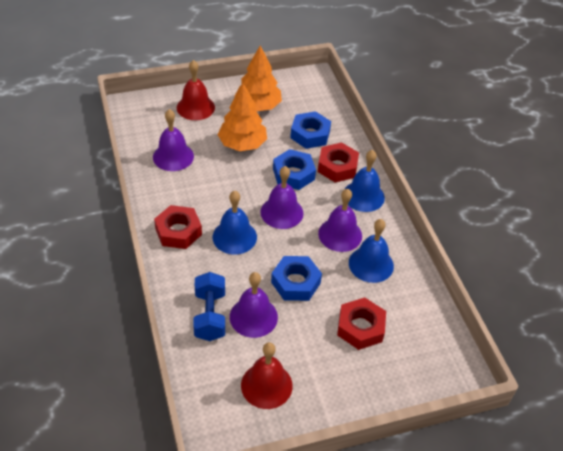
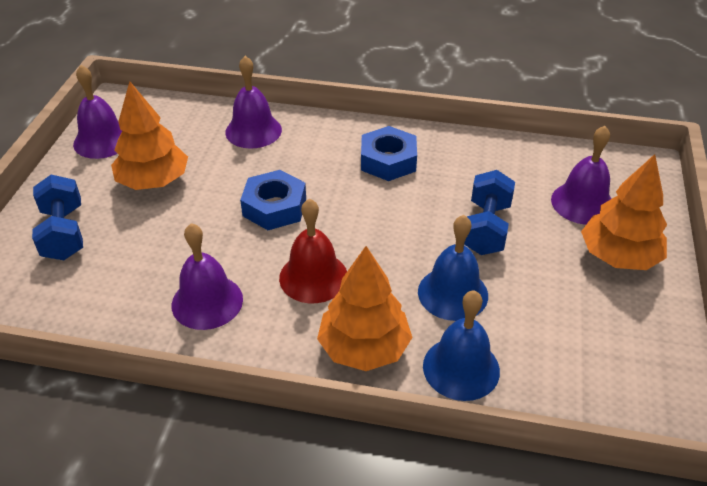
blue bell: 3 -> 2
blue dumbbell: 1 -> 2
blue nut: 3 -> 2
orange tree: 2 -> 3
red bell: 2 -> 1
red nut: 3 -> 0

